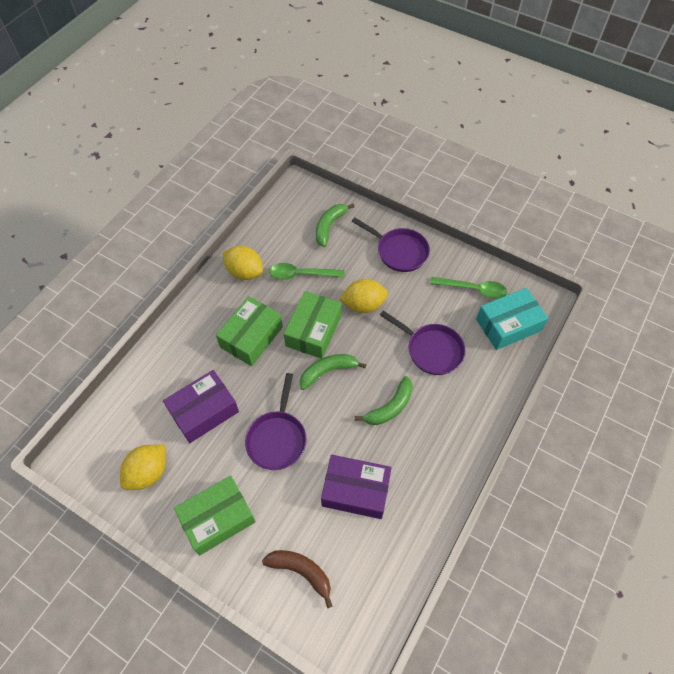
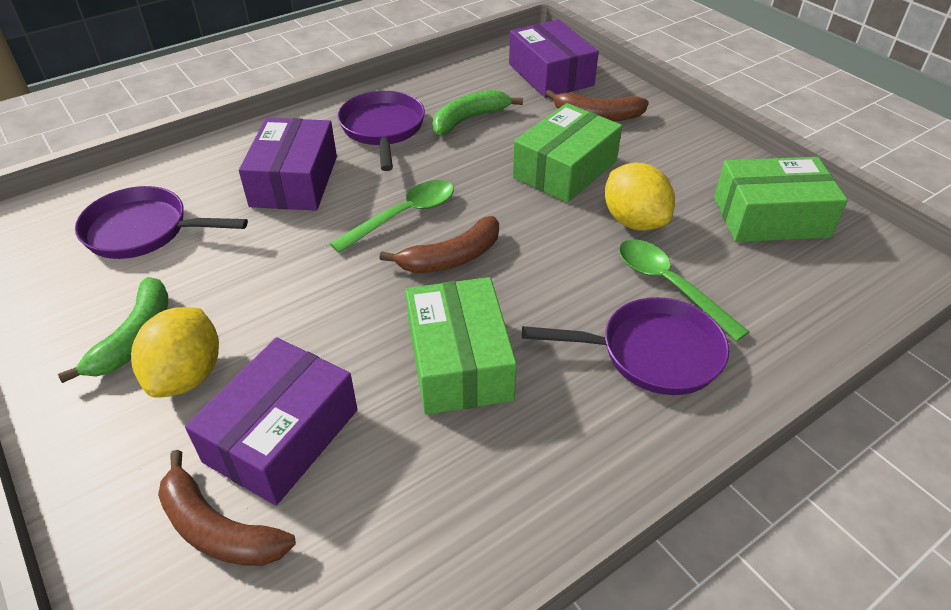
brown banana: 1 -> 3
green banana: 3 -> 2
purple box: 2 -> 3
turquoise box: 1 -> 0
yellow lemon: 3 -> 2

